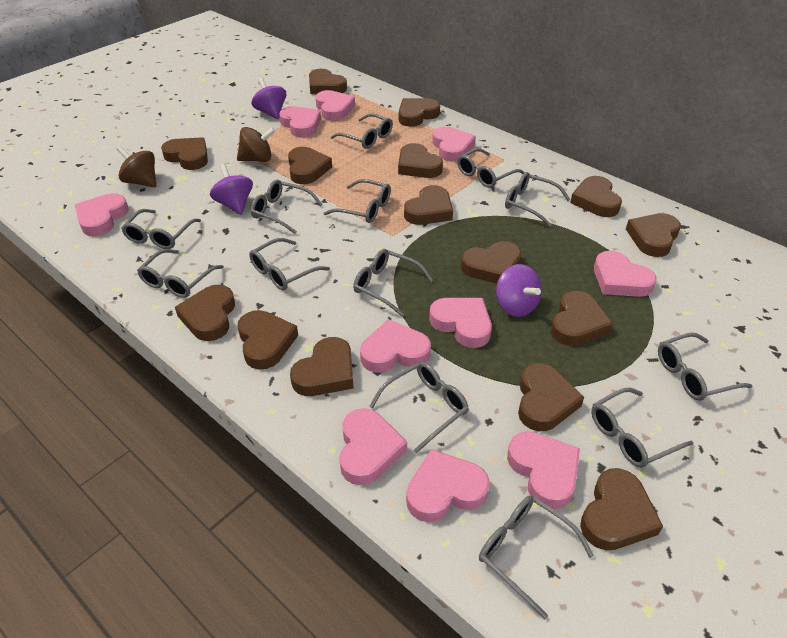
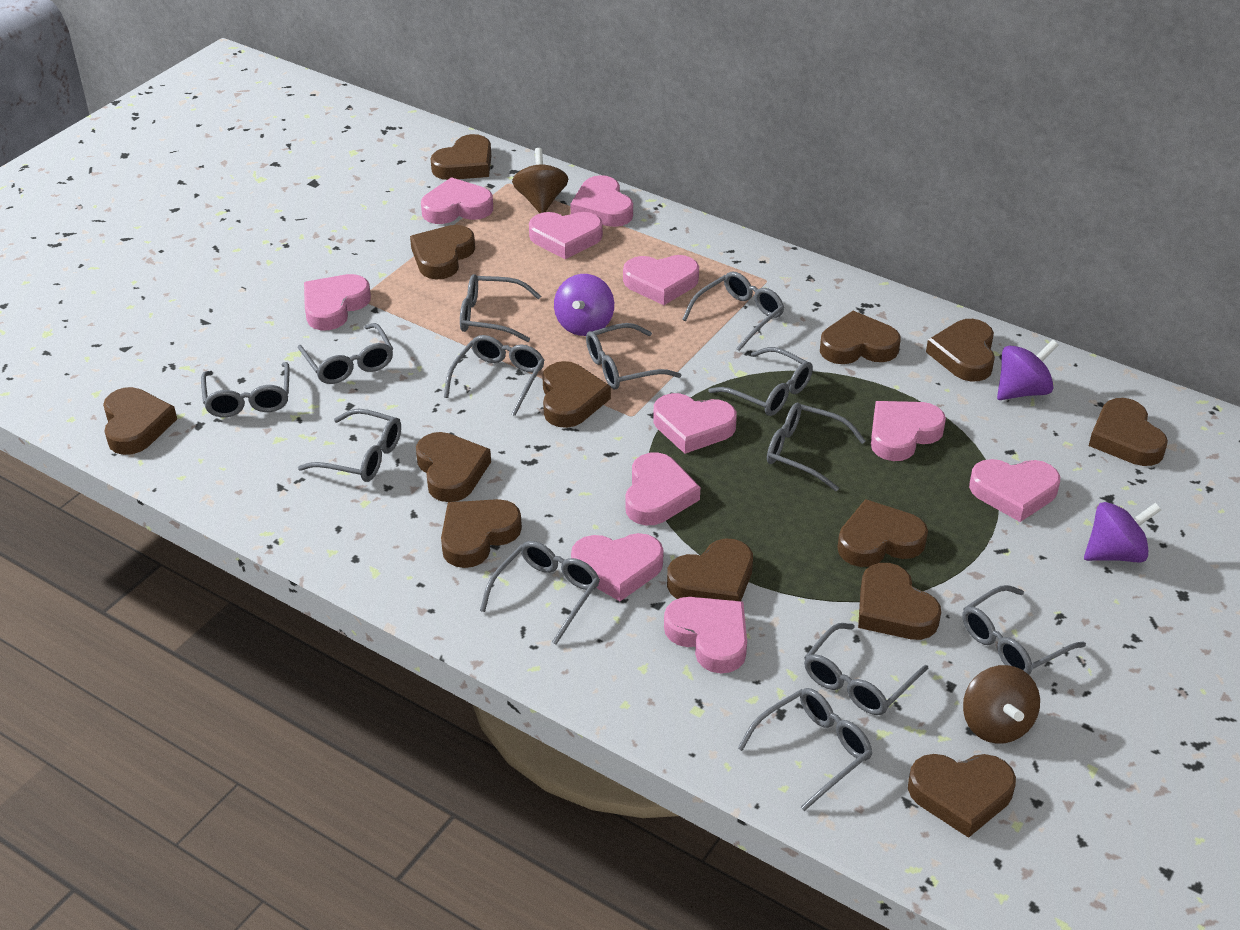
brown heart: 15 -> 13
pink heart: 10 -> 11

